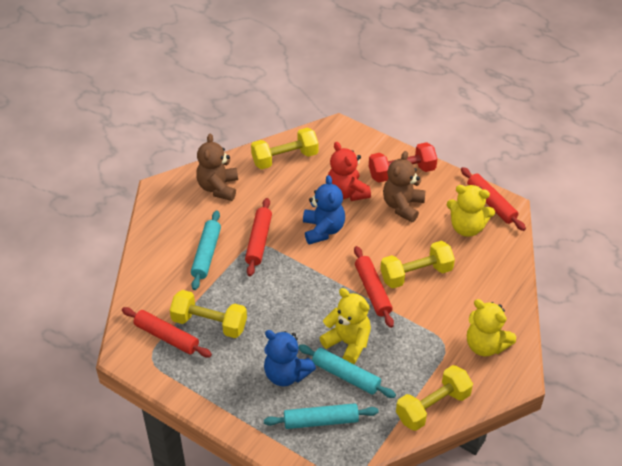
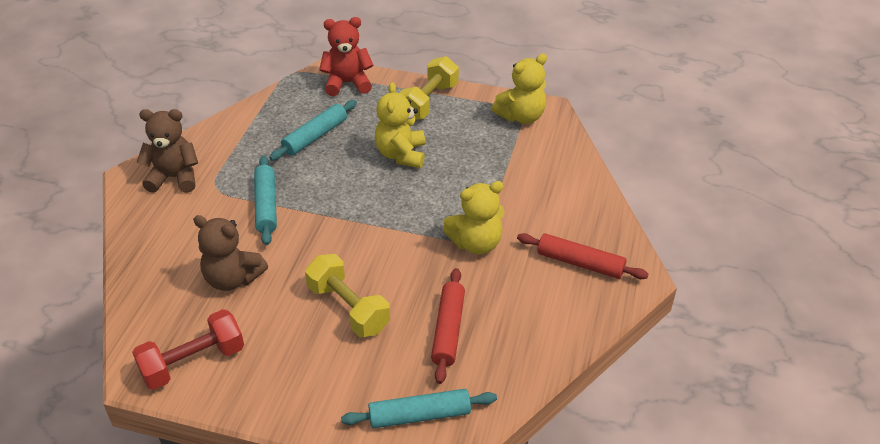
blue teddy bear: 2 -> 0
red rolling pin: 4 -> 2
yellow dumbbell: 4 -> 2

